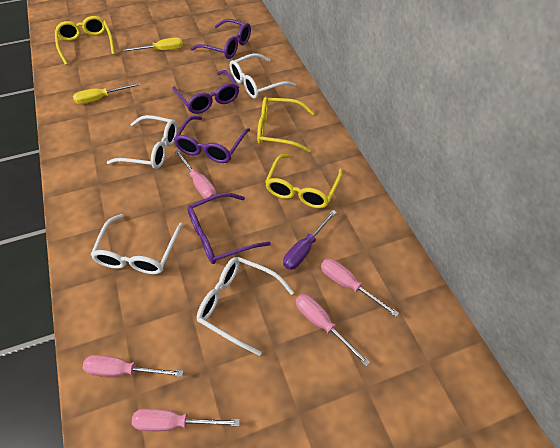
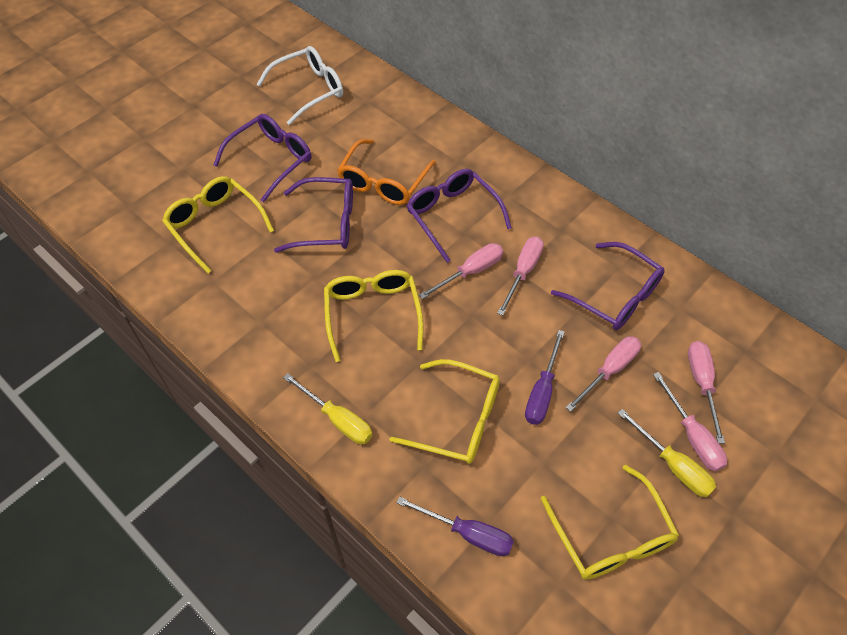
orange glasses: 0 -> 1
purple screwdriver: 1 -> 2
white glasses: 4 -> 1
yellow glasses: 3 -> 4

